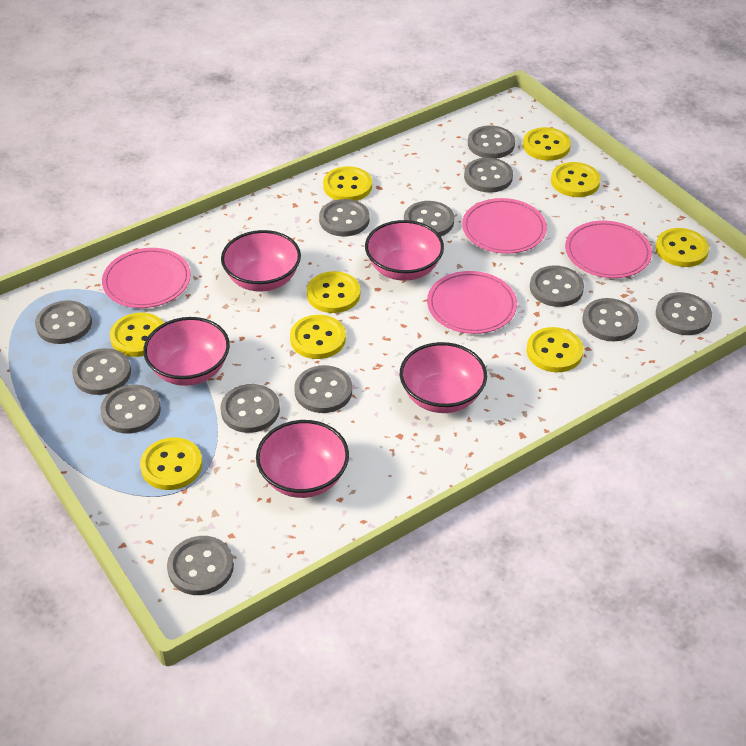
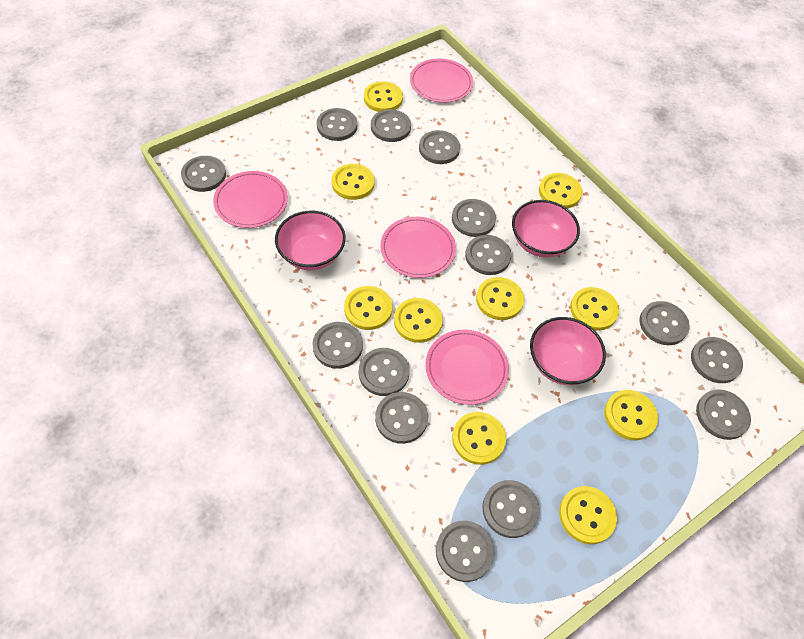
grey button: 13 -> 14
pink bowl: 5 -> 3
yellow button: 9 -> 10

